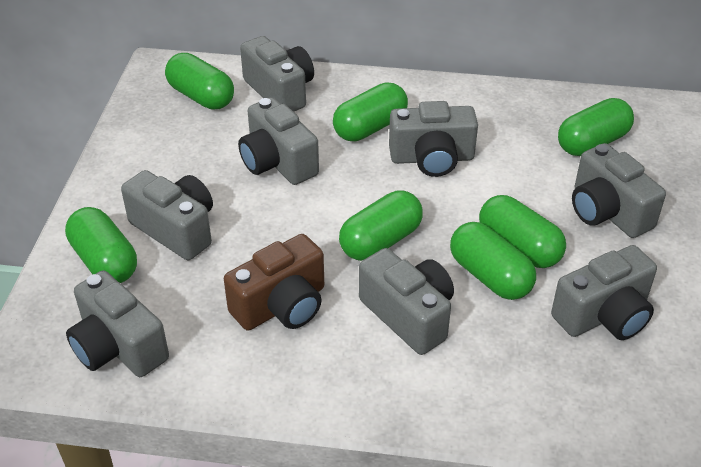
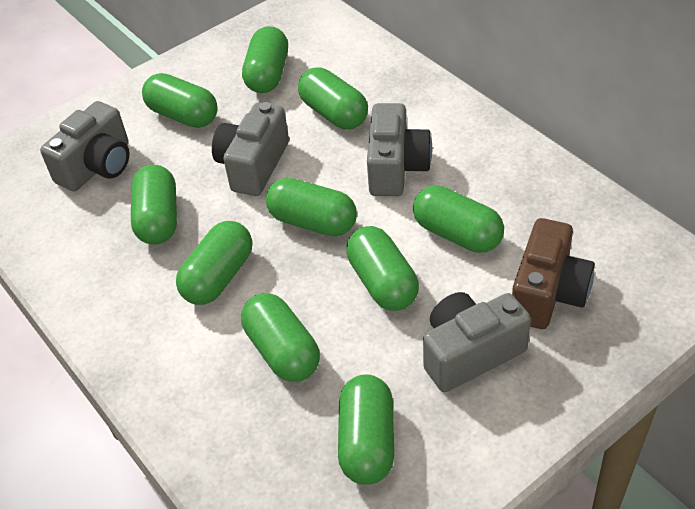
green capsule: 7 -> 10
grey camera: 8 -> 4

